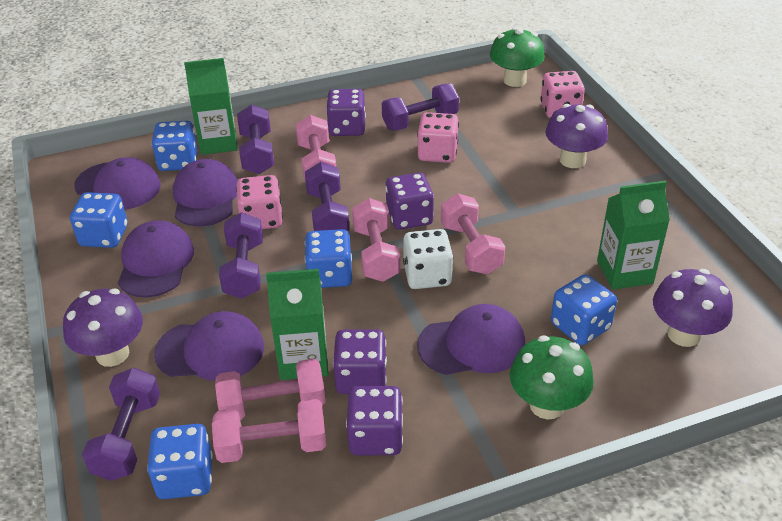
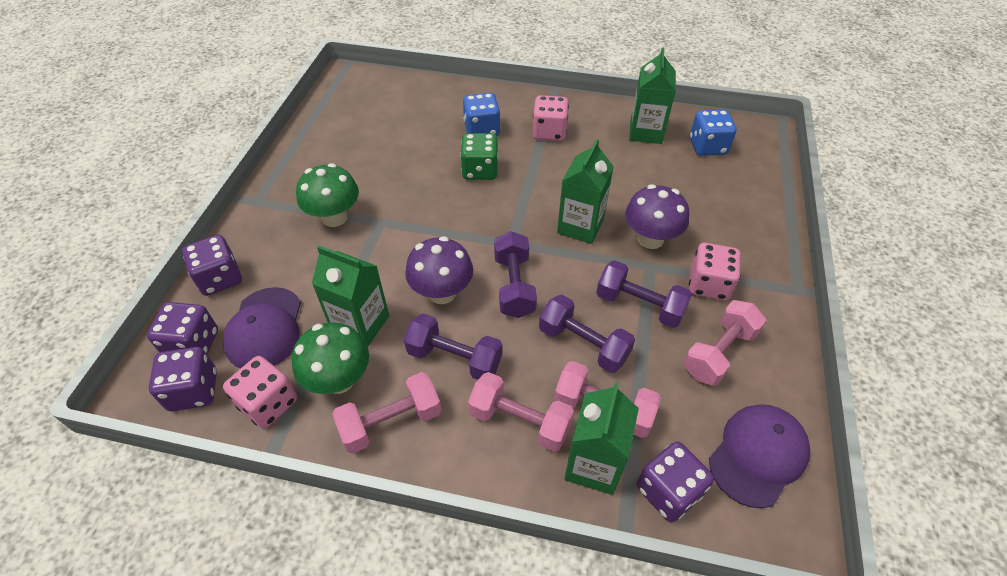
blue dice: 5 -> 2
green carton: 3 -> 4
green dice: 0 -> 1
pink dumbbell: 5 -> 4
purple cap: 5 -> 2
purple dumbbell: 5 -> 4
purple mushroom: 3 -> 2
white dice: 1 -> 0

